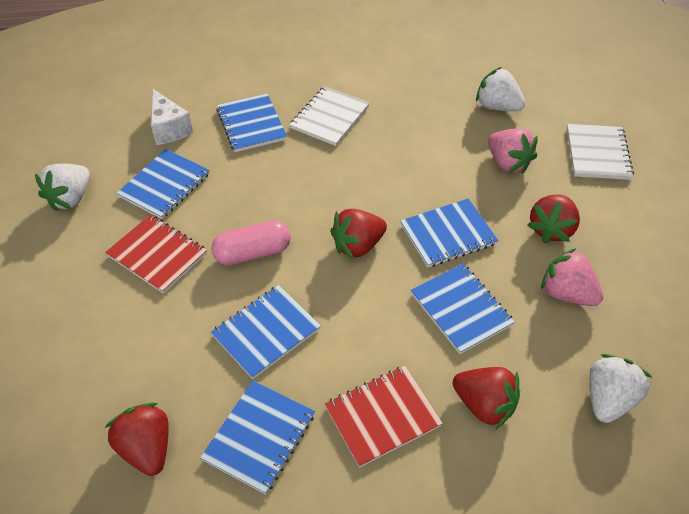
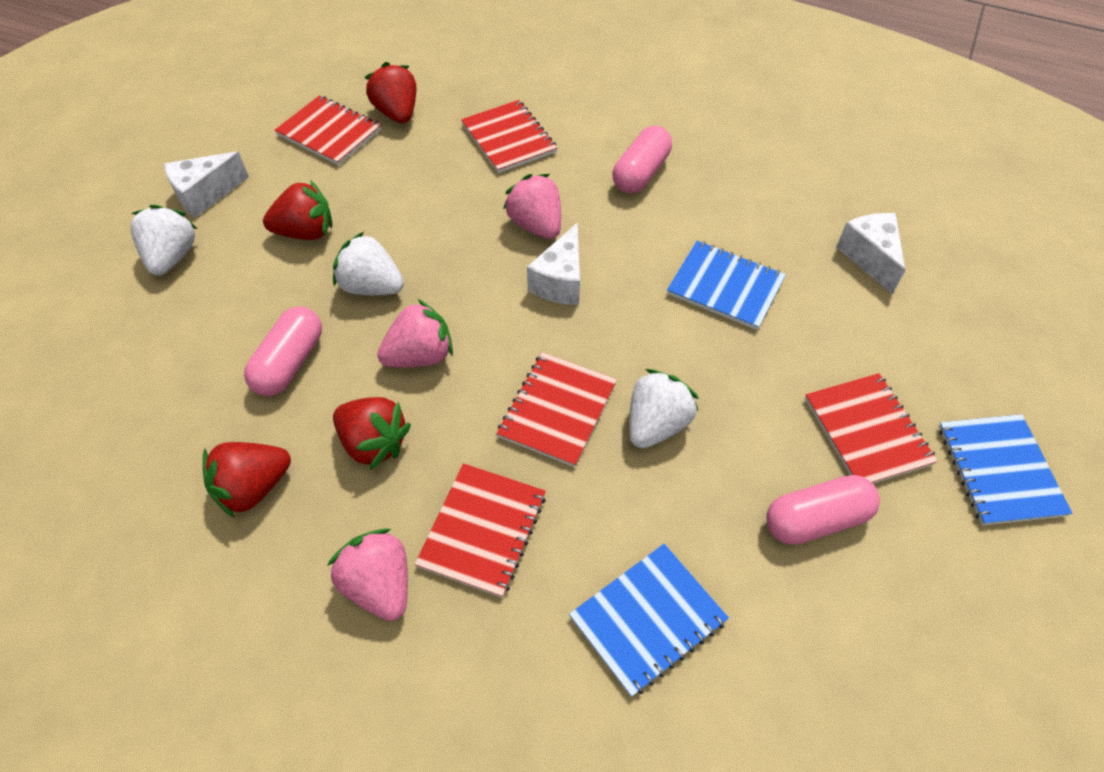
blue notebook: 6 -> 3
pink capsule: 1 -> 3
pink strawberry: 2 -> 3
red notebook: 2 -> 5
white cheese: 1 -> 3
white notebook: 2 -> 0

